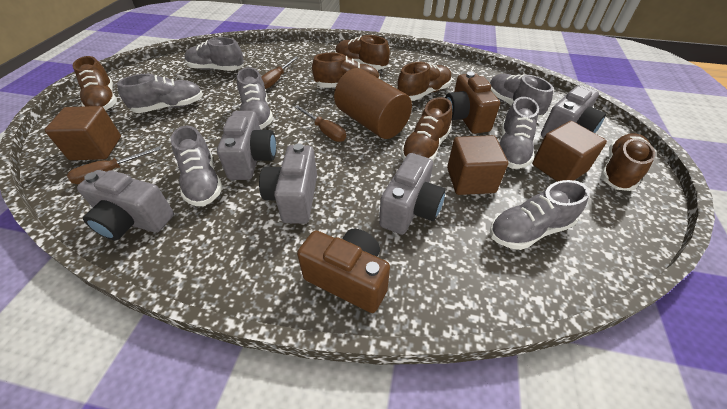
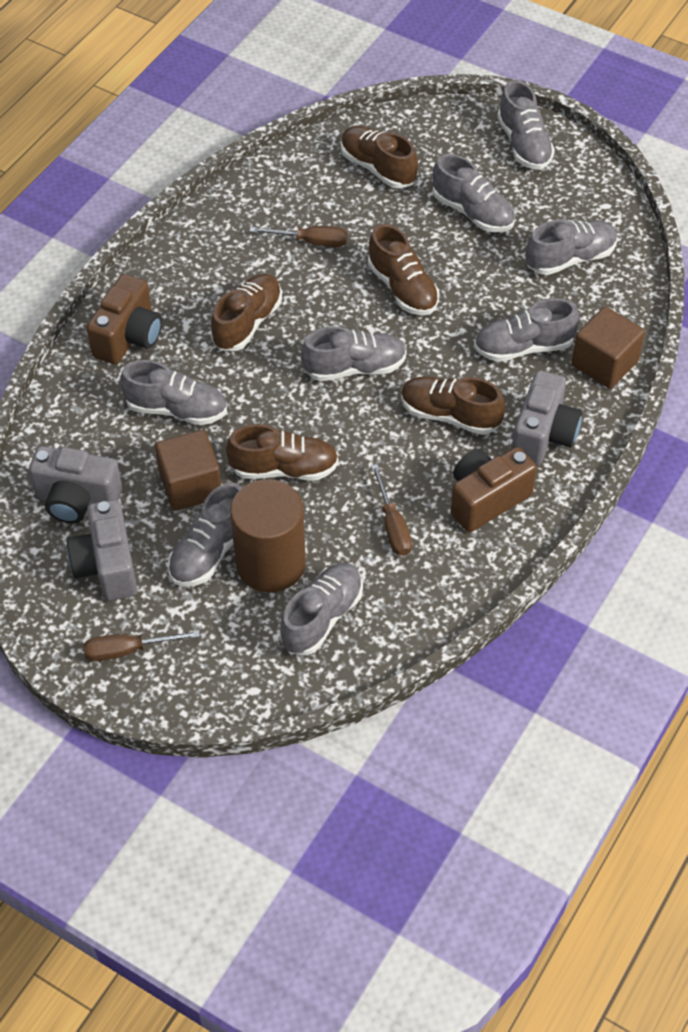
brown cube: 3 -> 2
brown shoe: 6 -> 5
grey camera: 5 -> 3
grey shoe: 7 -> 8

